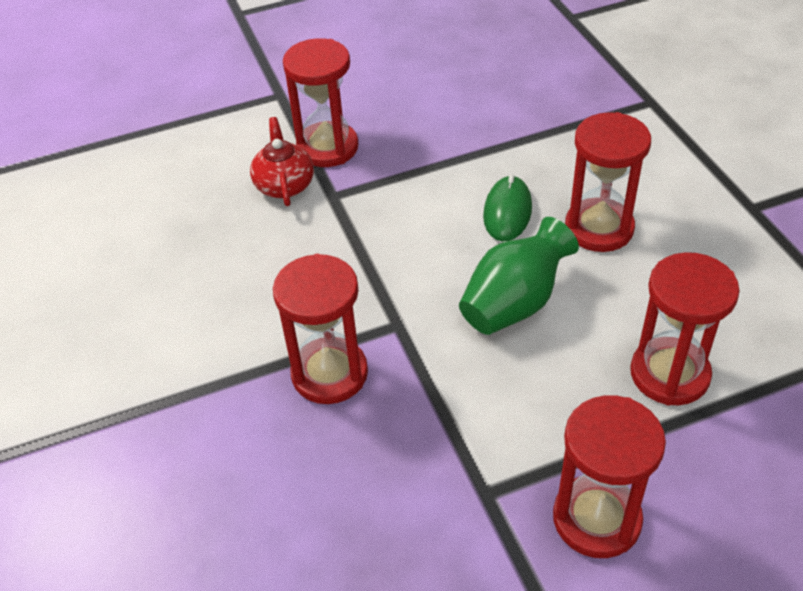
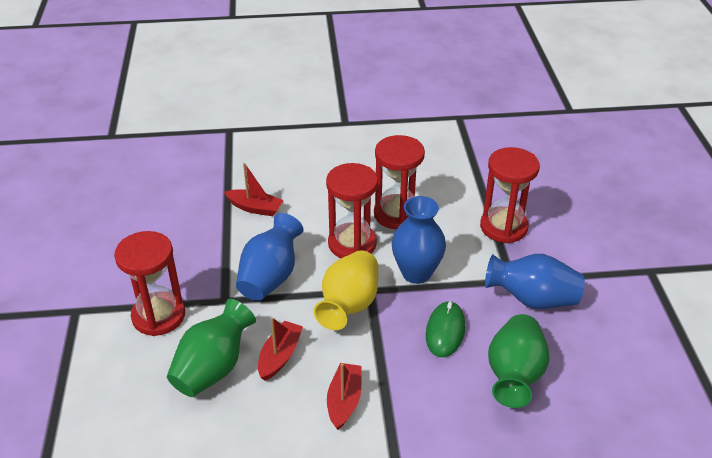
blue vase: 0 -> 3
green vase: 1 -> 2
red boat: 0 -> 3
red hourglass: 5 -> 4
red teapot: 1 -> 0
yellow vase: 0 -> 1

